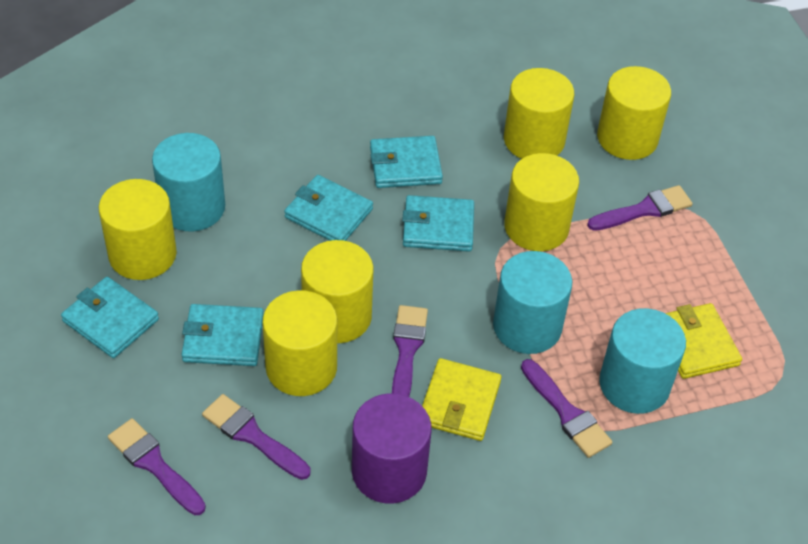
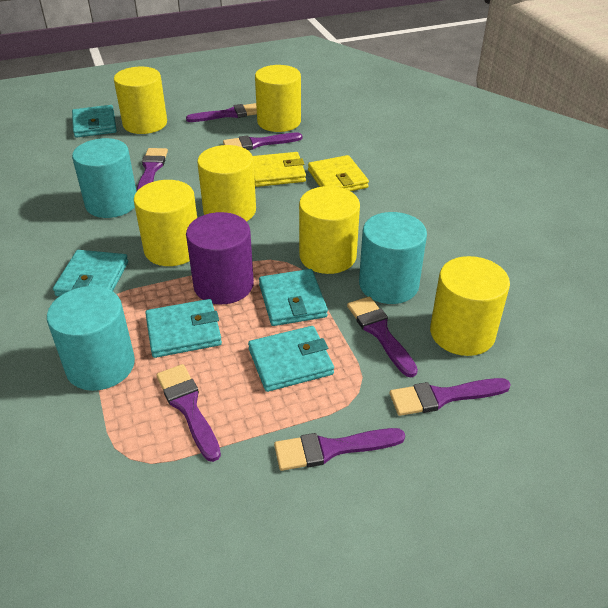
purple brush: 5 -> 7

